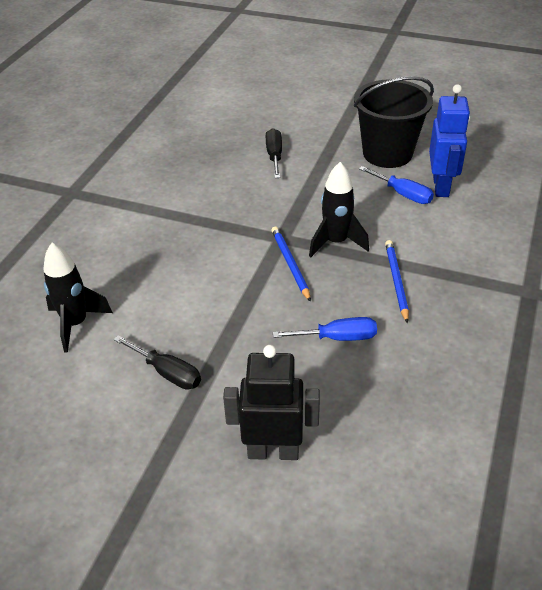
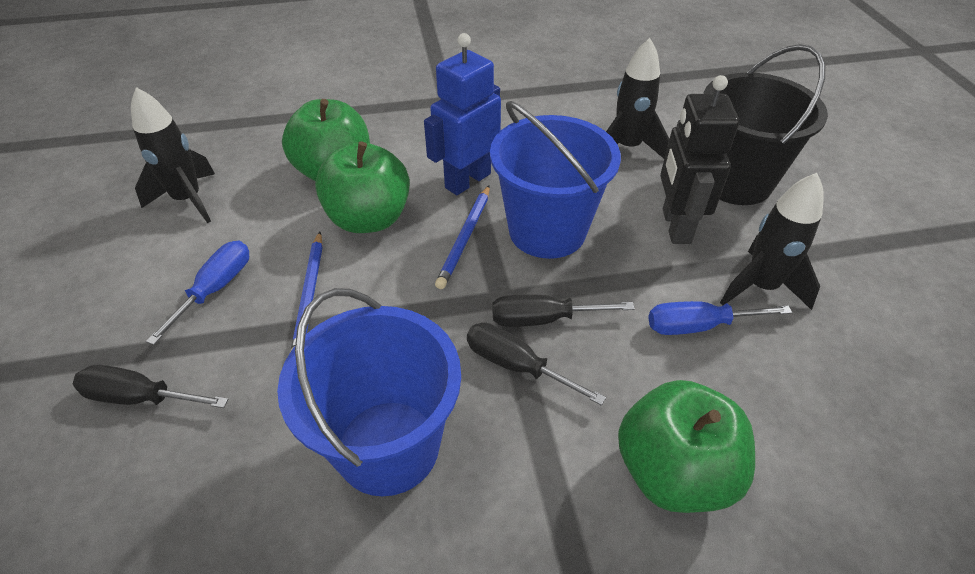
black rocket: 2 -> 3
black screwdriver: 2 -> 3
blue bucket: 0 -> 2
green apple: 0 -> 3

